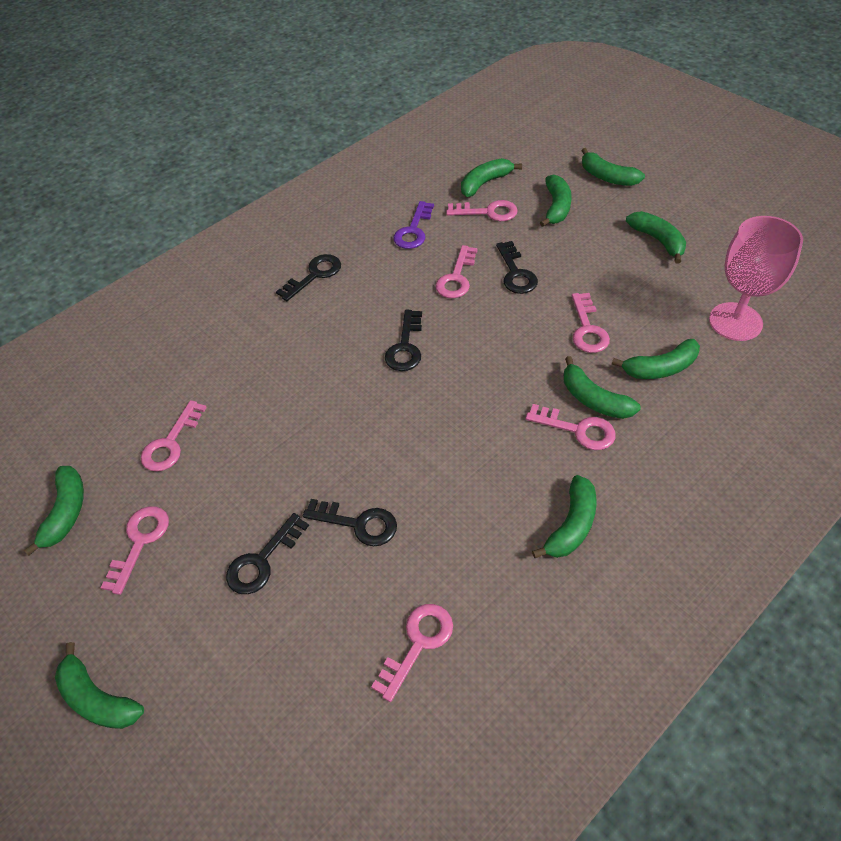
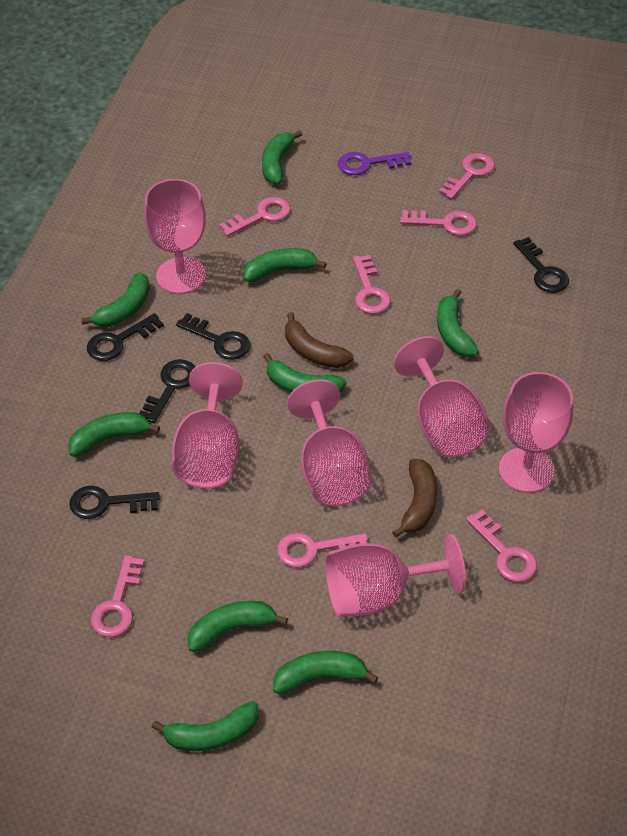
brown banana: 0 -> 2
pink goblet: 1 -> 6

